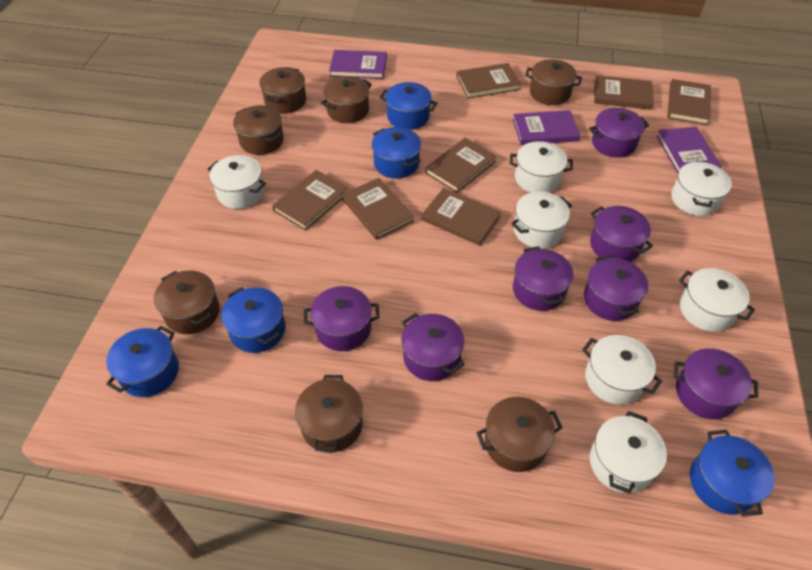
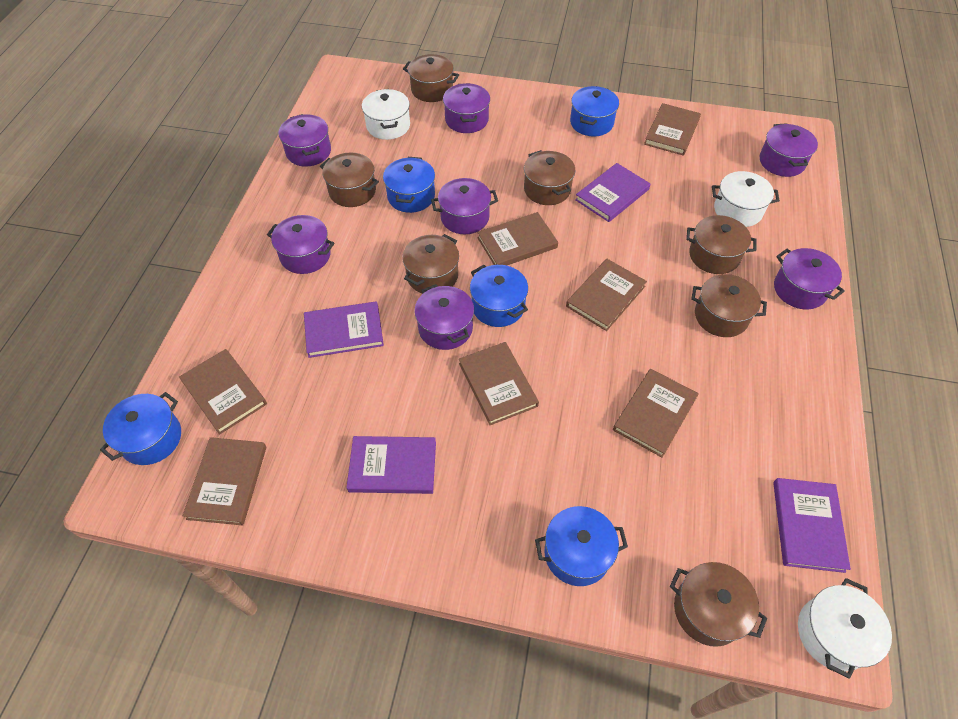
purple book: 3 -> 4
white pot: 7 -> 3

